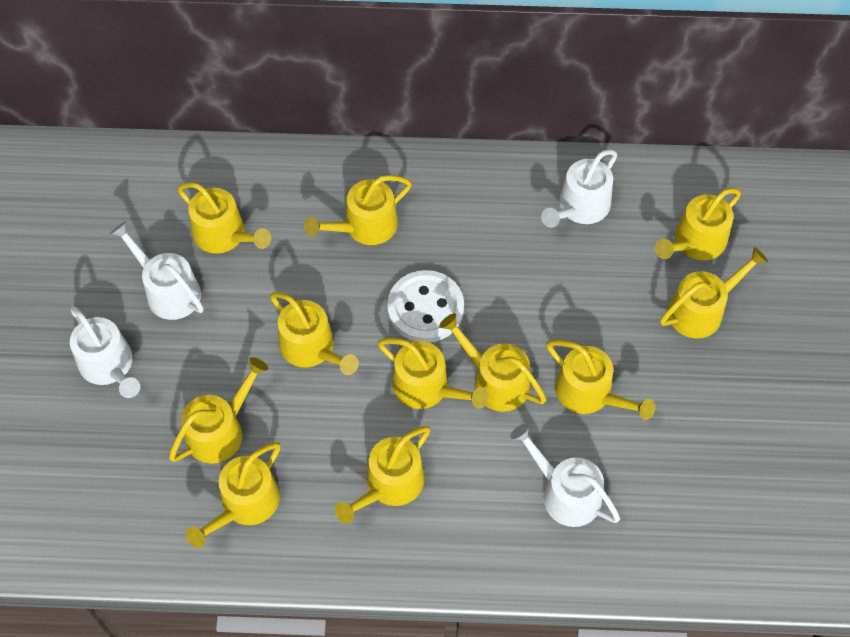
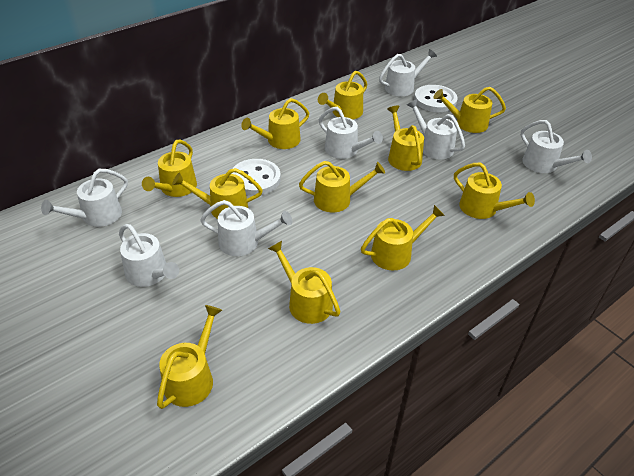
white button: 1 -> 2
white watering can: 4 -> 7

